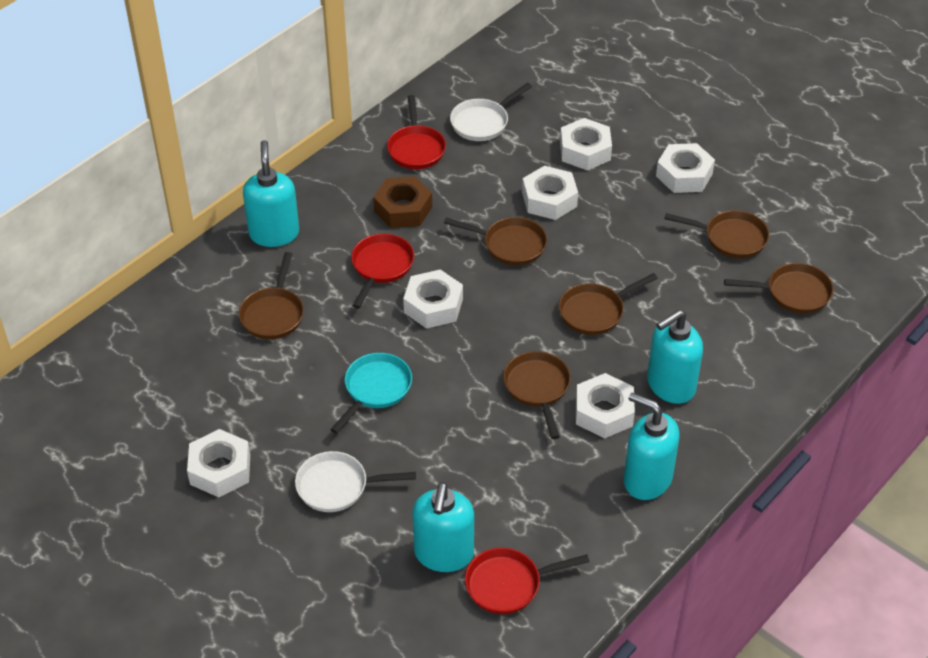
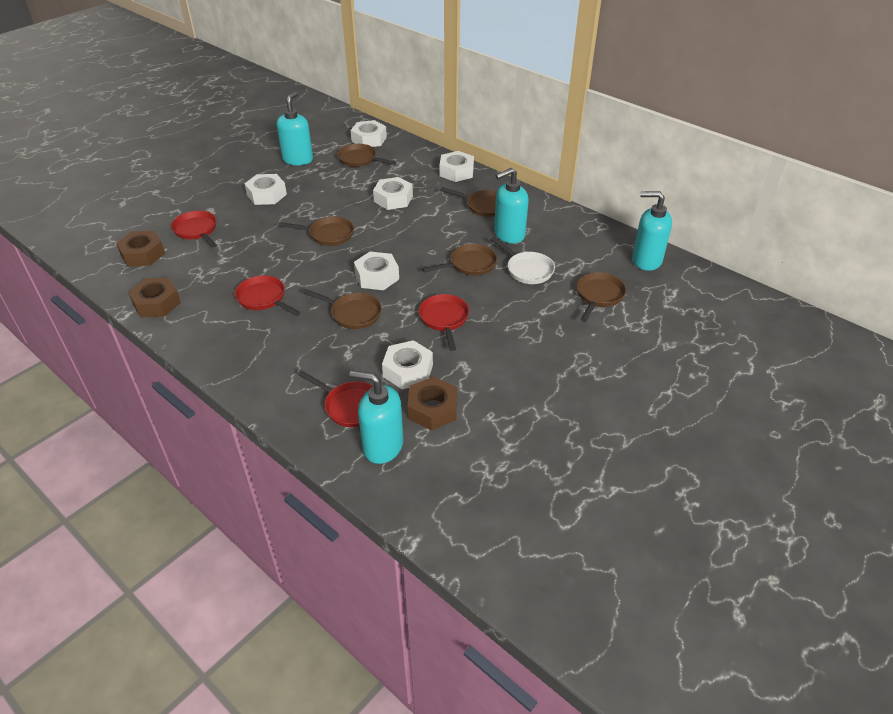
brown nut: 1 -> 3
red pan: 3 -> 4
turquoise pan: 1 -> 0
white pan: 2 -> 1

